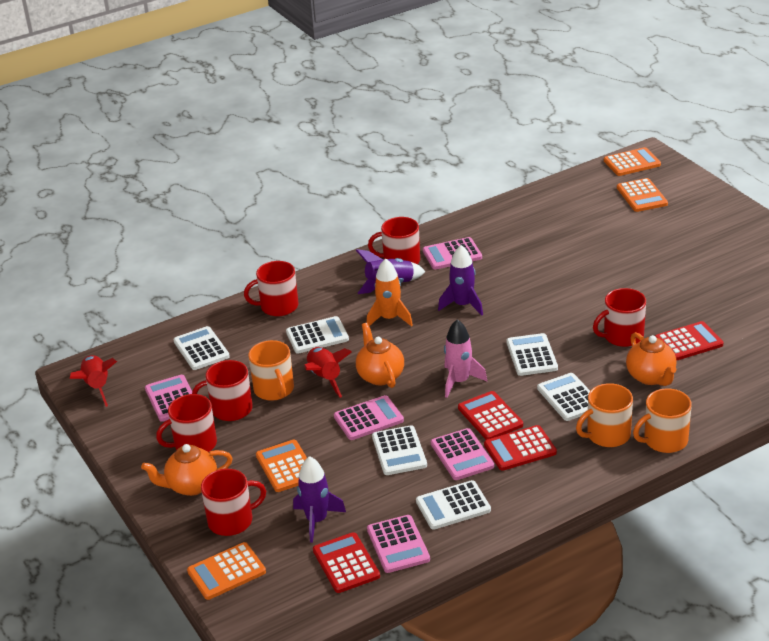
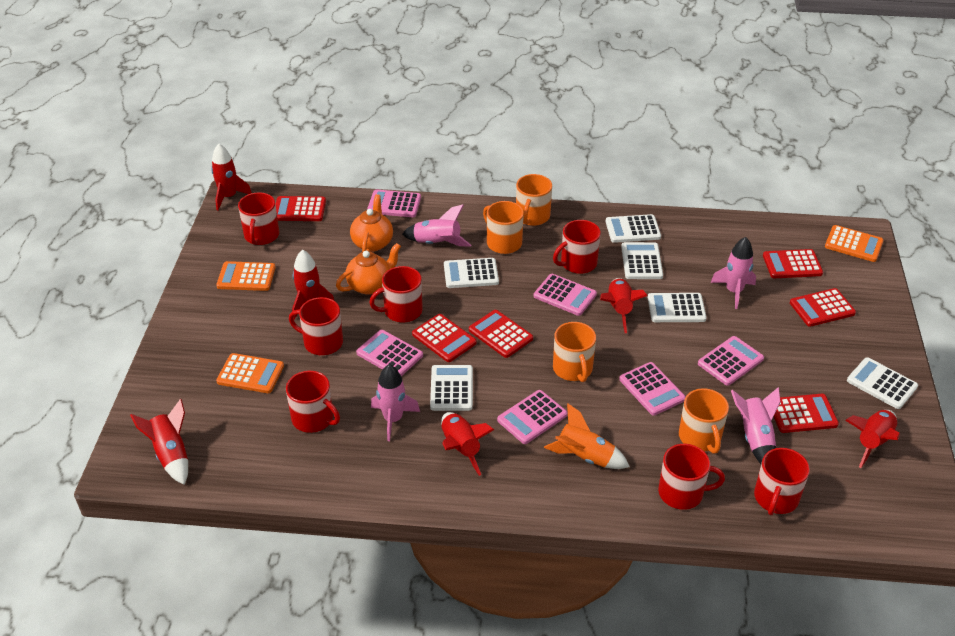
orange calculator: 4 -> 3
orange mug: 3 -> 4
orange teapot: 3 -> 2
pink calculator: 5 -> 6
pink rocket: 1 -> 4
purple rocket: 3 -> 0
red calculator: 4 -> 6
red mug: 6 -> 7
red rocket: 2 -> 6

